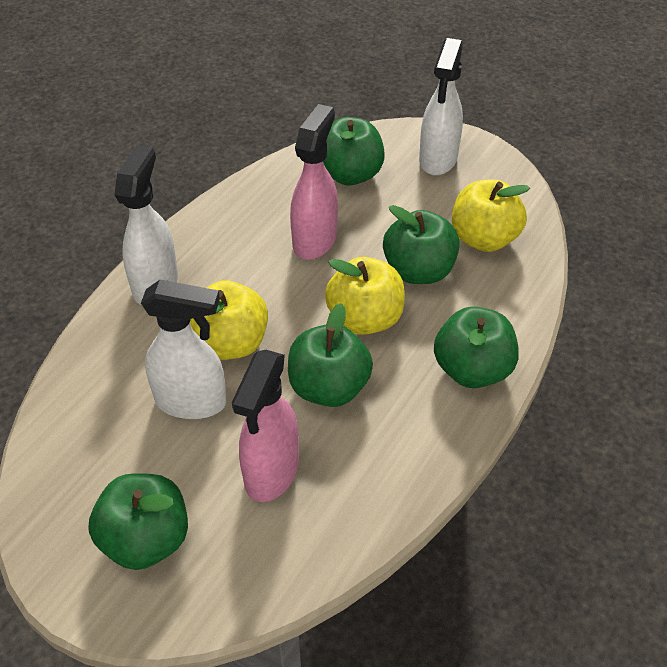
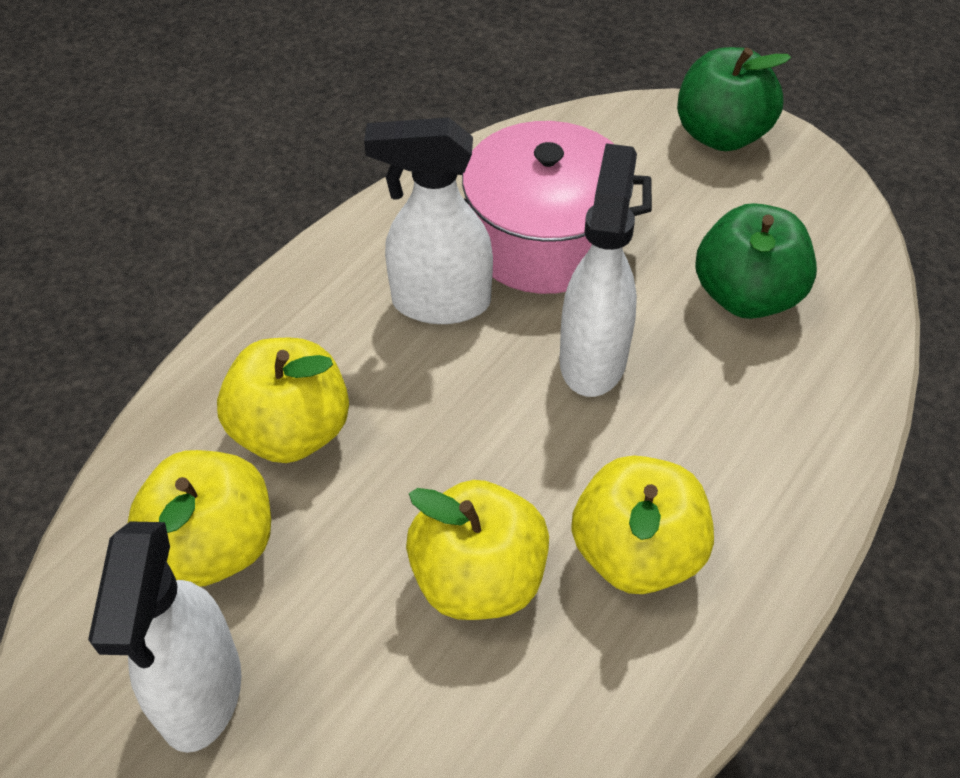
green apple: 5 -> 2
pink pot: 0 -> 1
pink spray bottle: 2 -> 0
yellow apple: 3 -> 4

